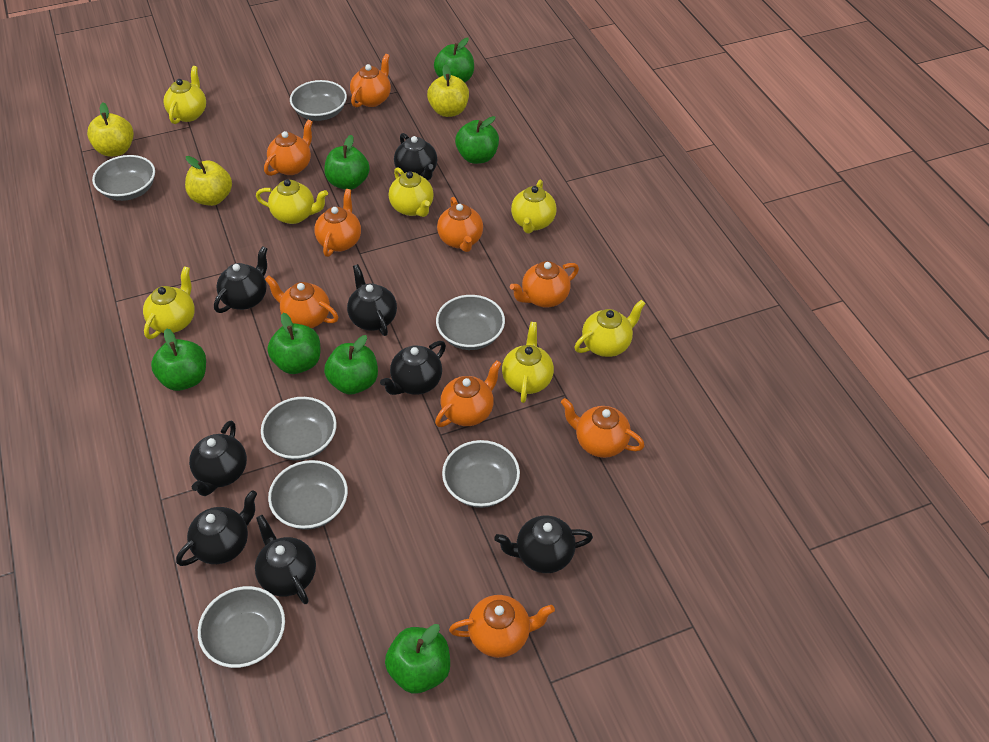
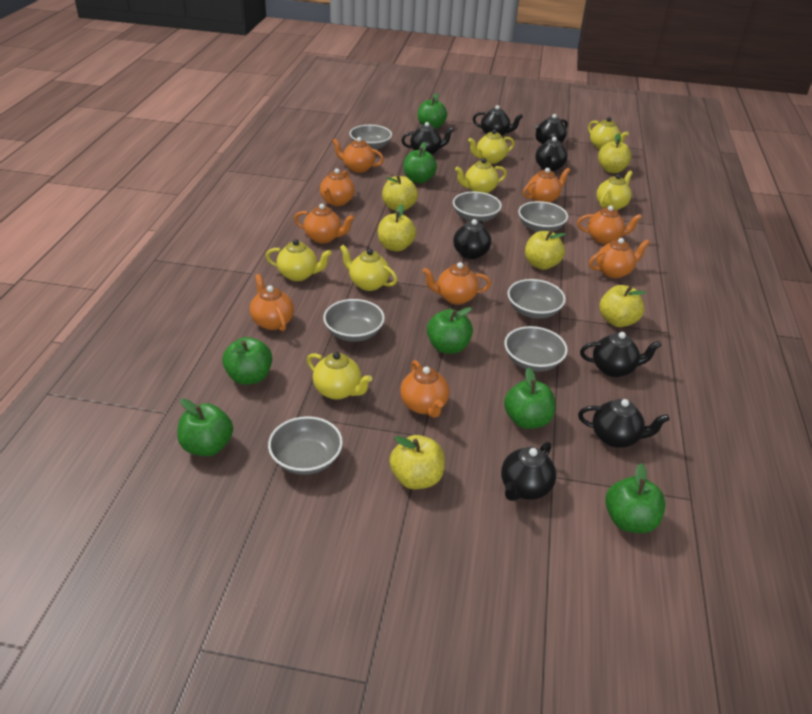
yellow apple: 3 -> 6

